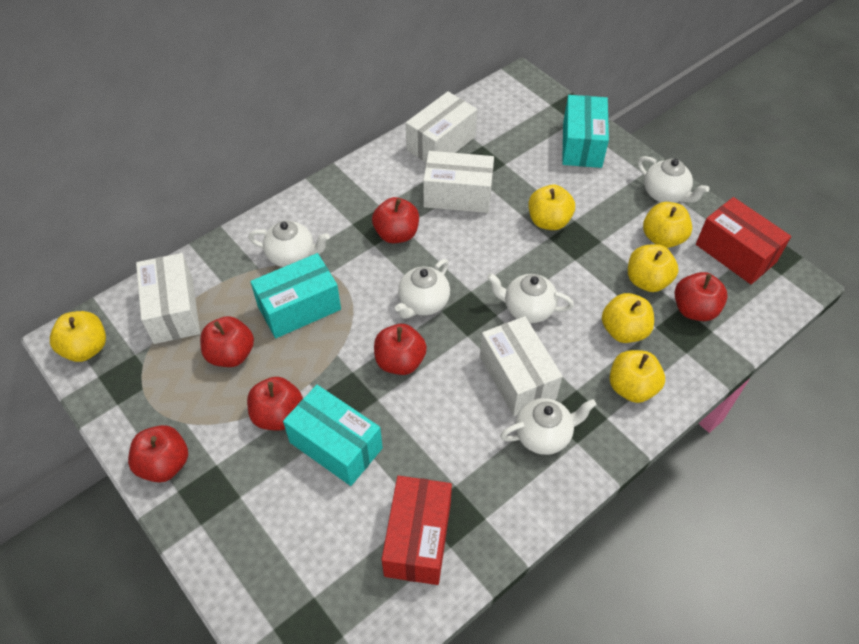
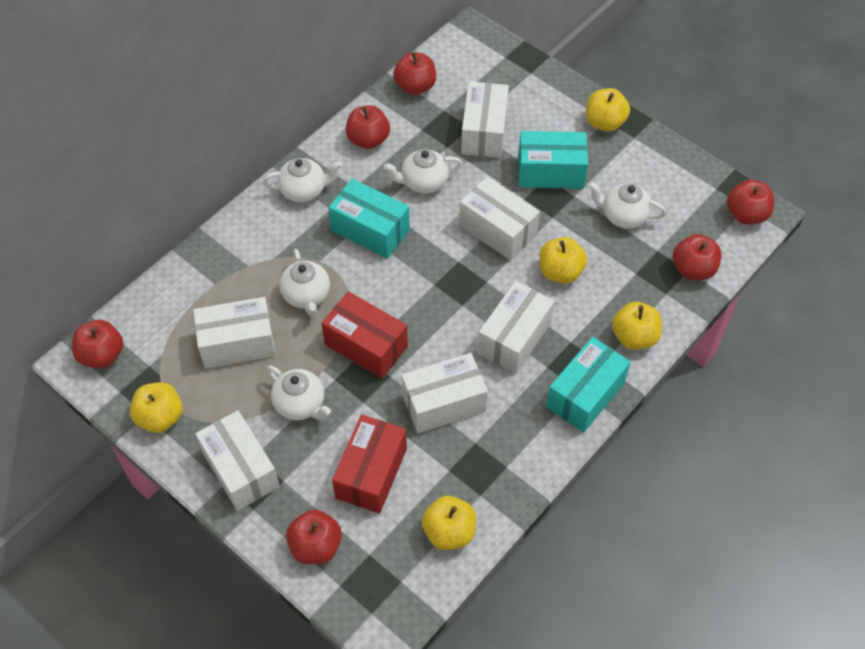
white box: 4 -> 6
yellow apple: 6 -> 5

